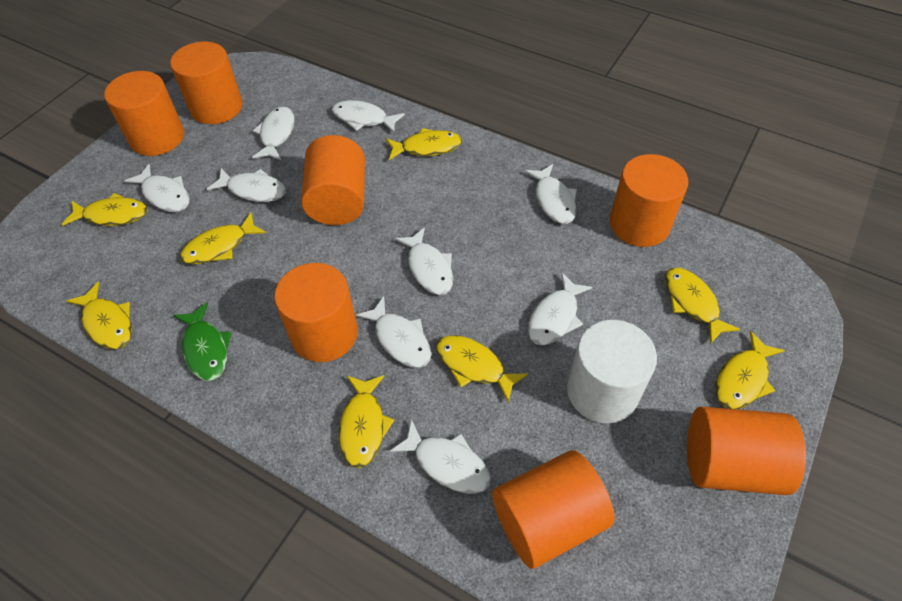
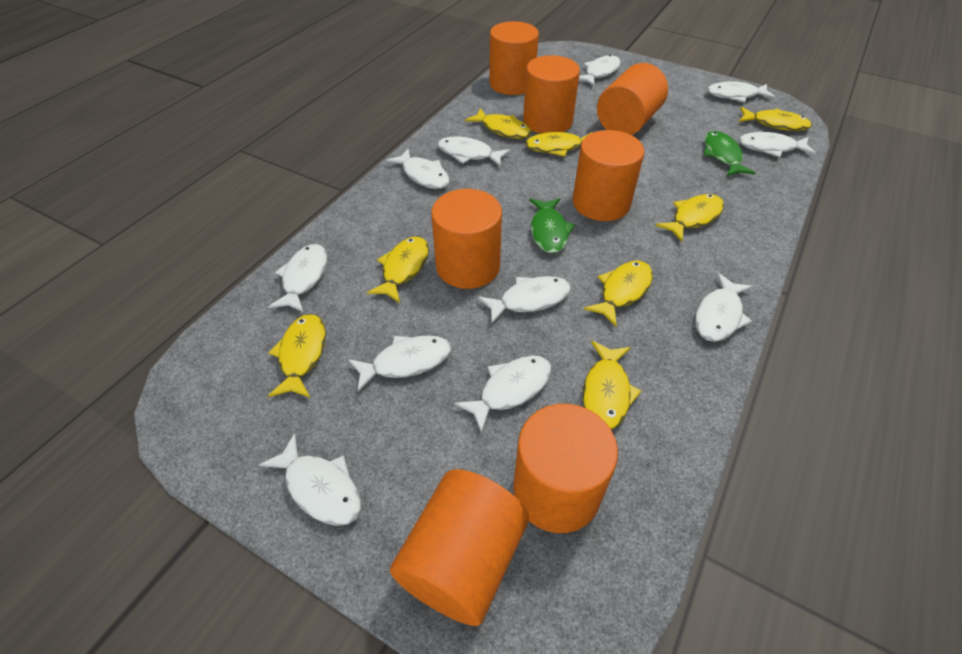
green fish: 1 -> 2
white cylinder: 1 -> 0
white fish: 9 -> 11

